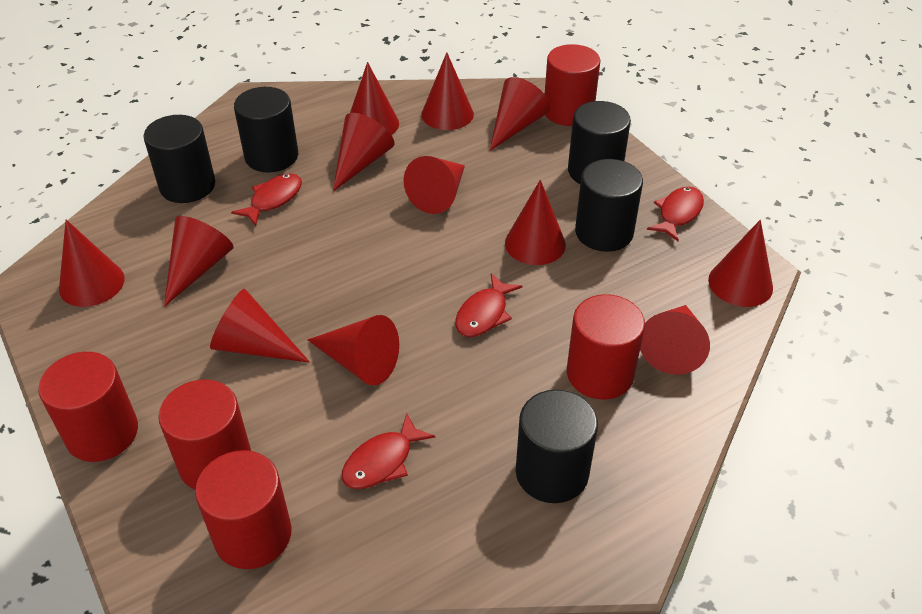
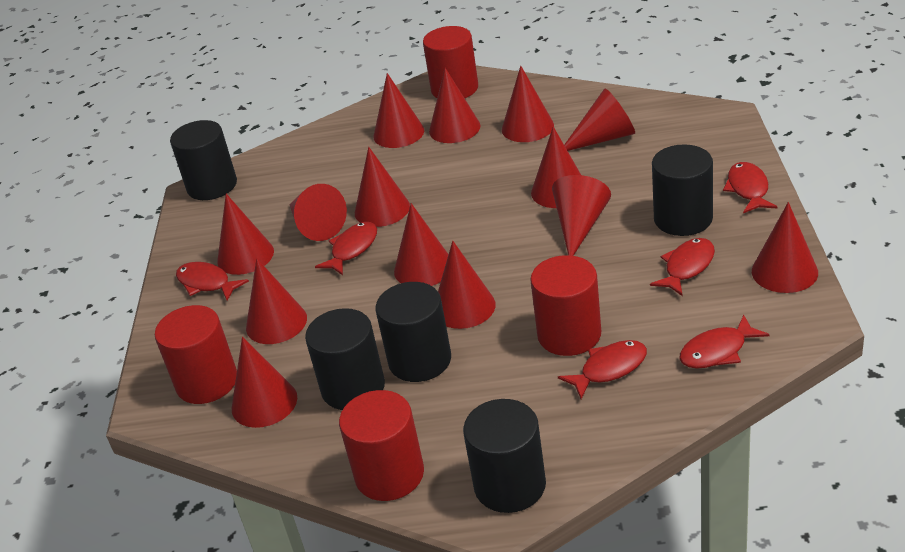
red cone: 12 -> 14
red cylinder: 5 -> 4
red fish: 4 -> 6

